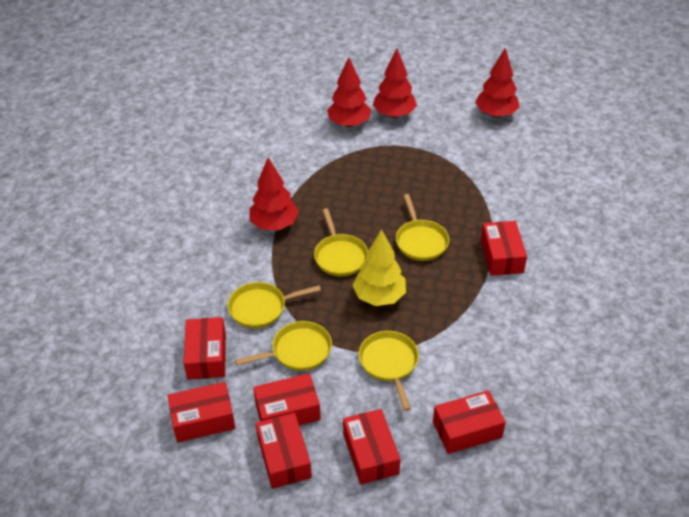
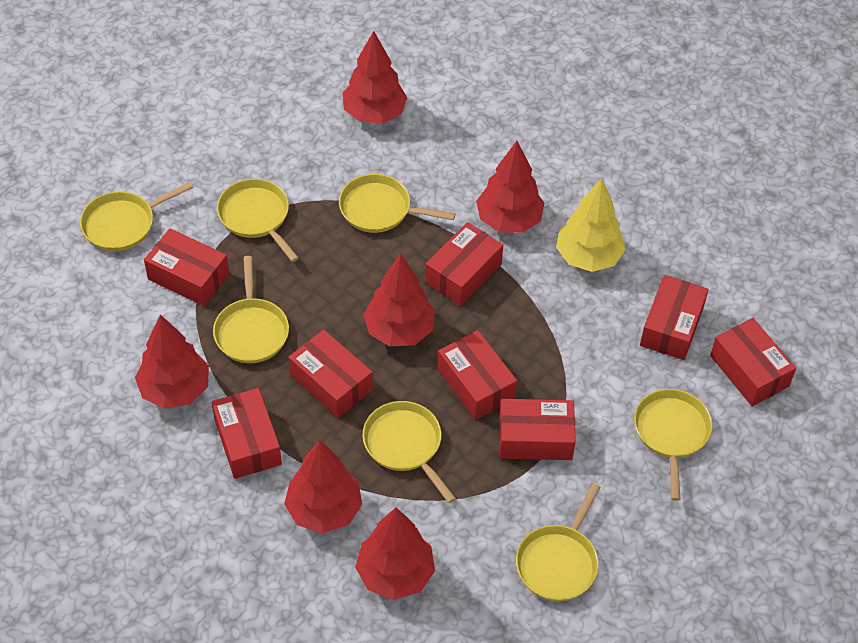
red box: 7 -> 8
red tree: 4 -> 6
yellow pan: 5 -> 7

